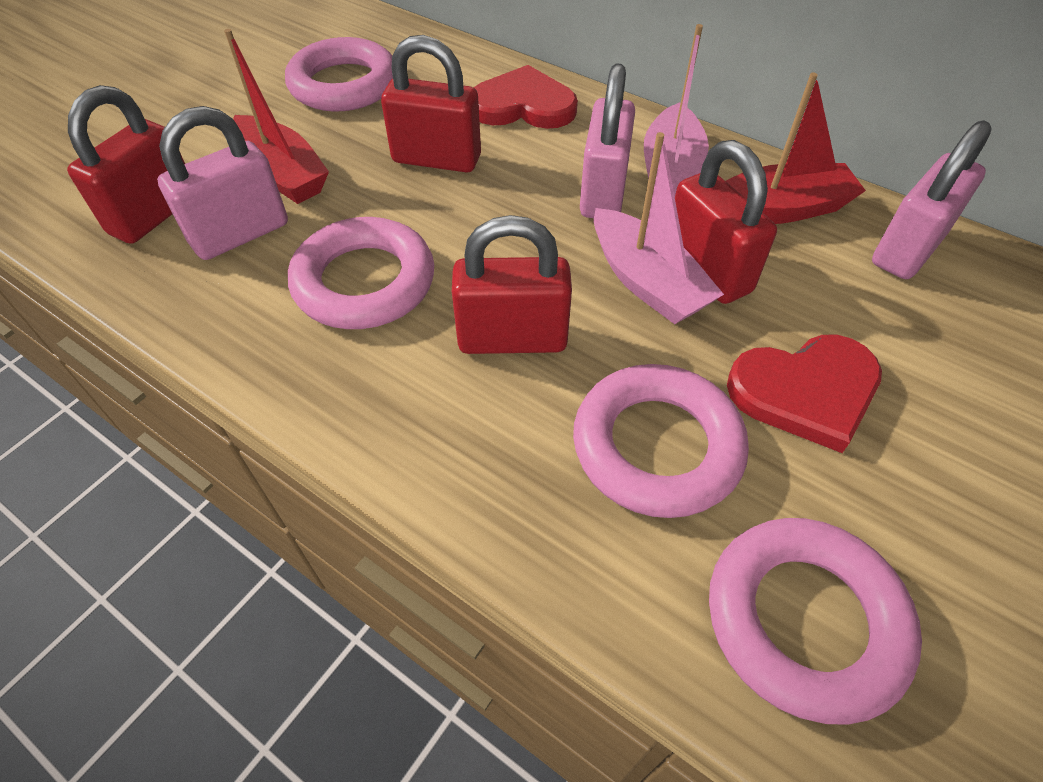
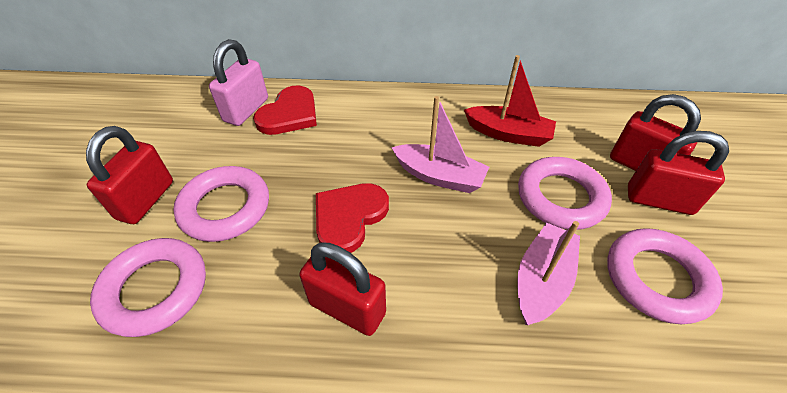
pink padlock: 3 -> 1
red boat: 2 -> 1

